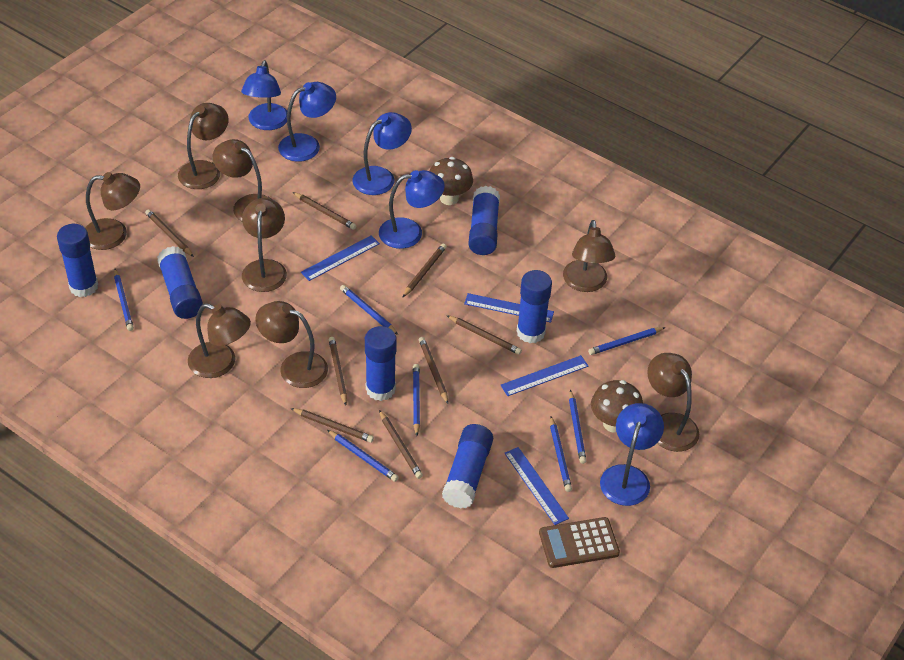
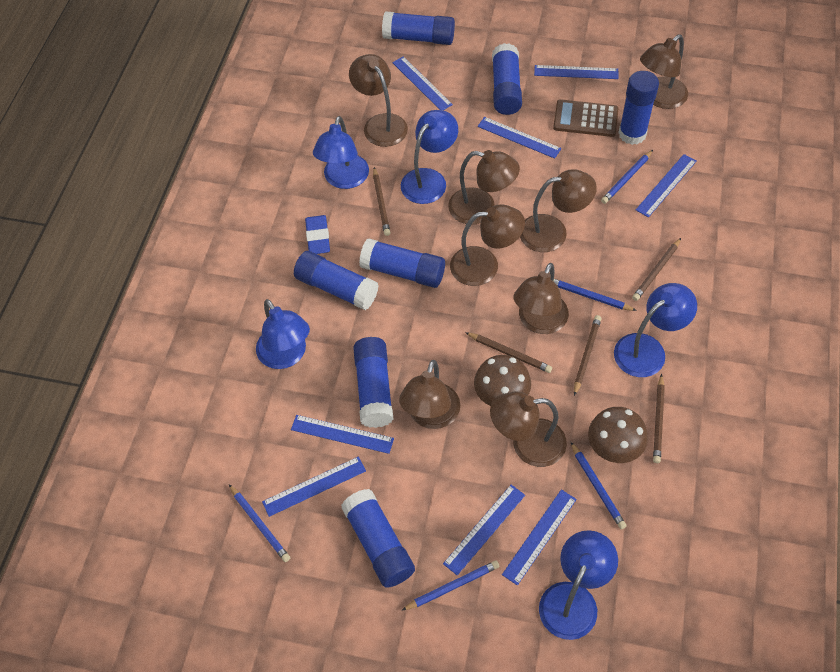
blue eraser: 0 -> 1
blue glue stick: 6 -> 7
blue pencil: 7 -> 5
blue ruler: 4 -> 8
brown pencil: 8 -> 5

